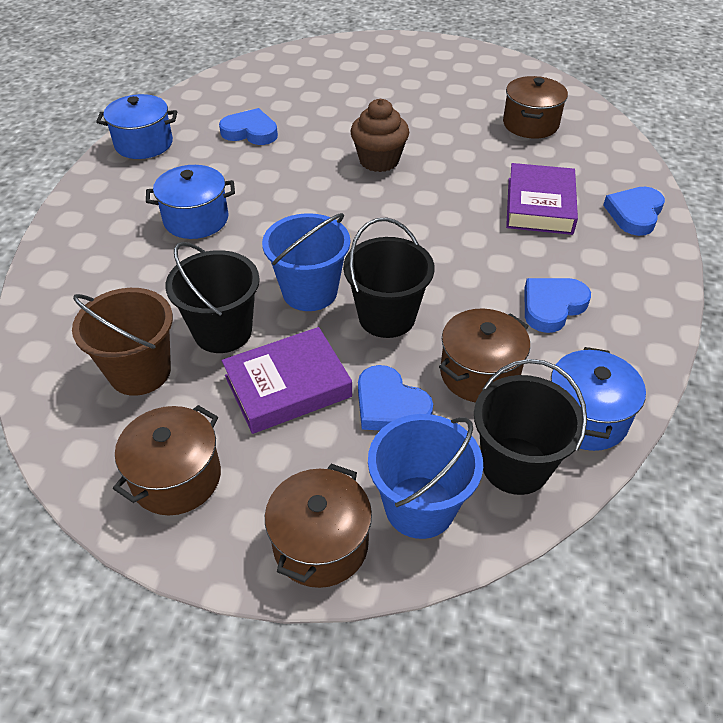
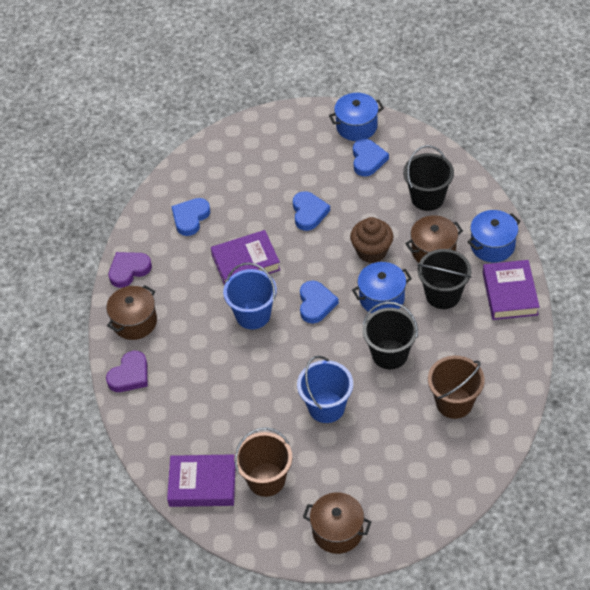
brown bucket: 1 -> 2
brown pot: 4 -> 3
purple book: 2 -> 3
purple heart: 0 -> 2

